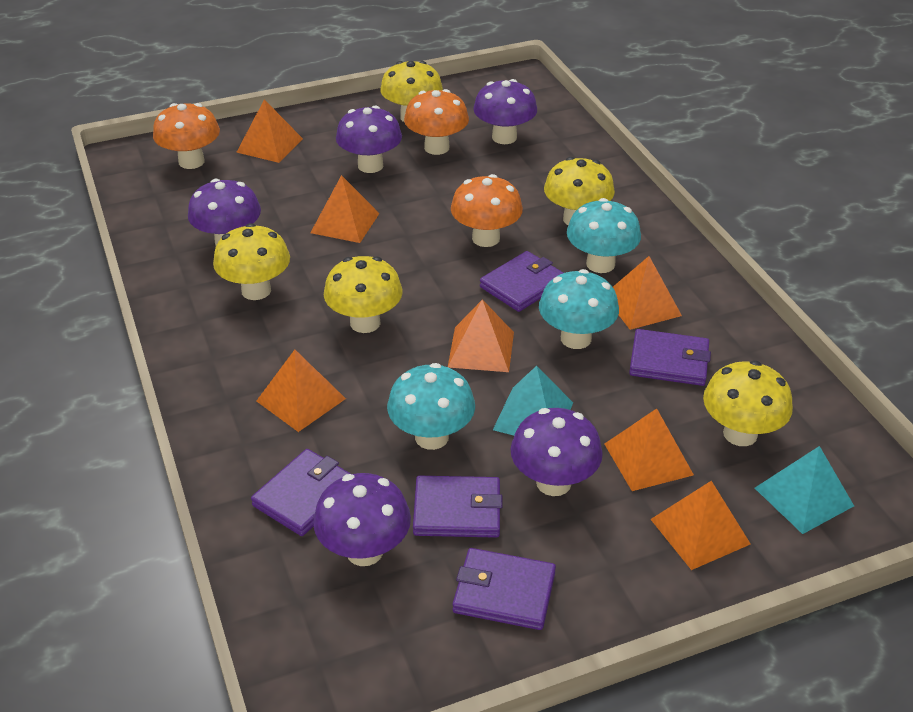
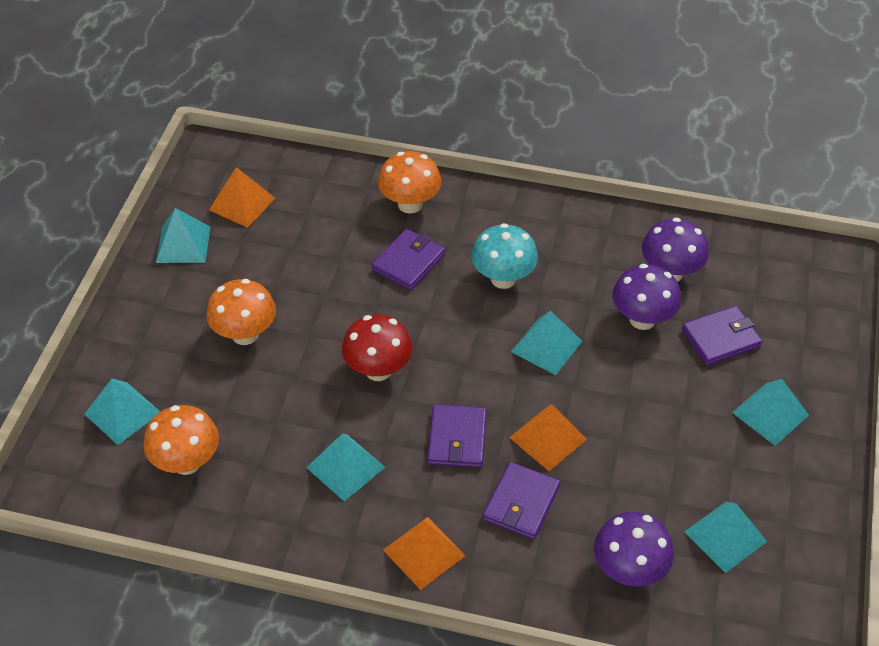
orange pyramid: 7 -> 3
purple mushroom: 5 -> 3
purple wallet: 5 -> 4
red mushroom: 0 -> 1
turquoise mushroom: 3 -> 1
turquoise pyramid: 2 -> 6
yellow mushroom: 5 -> 0

